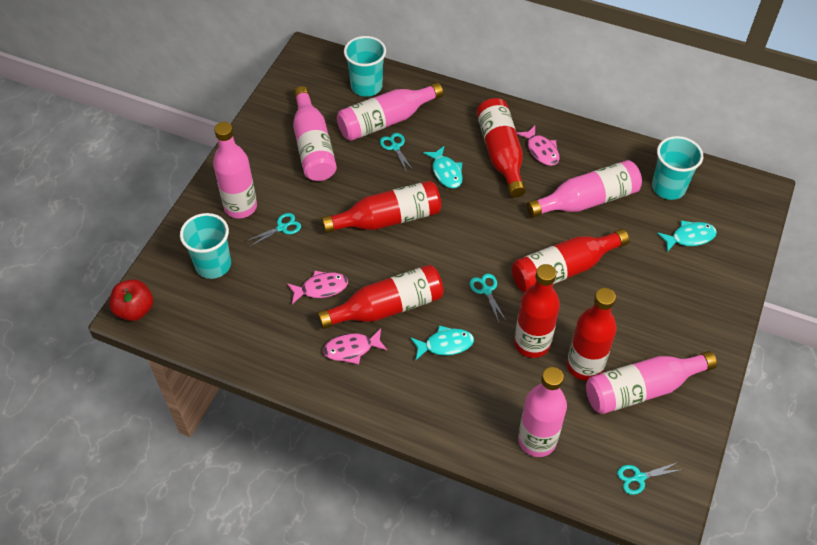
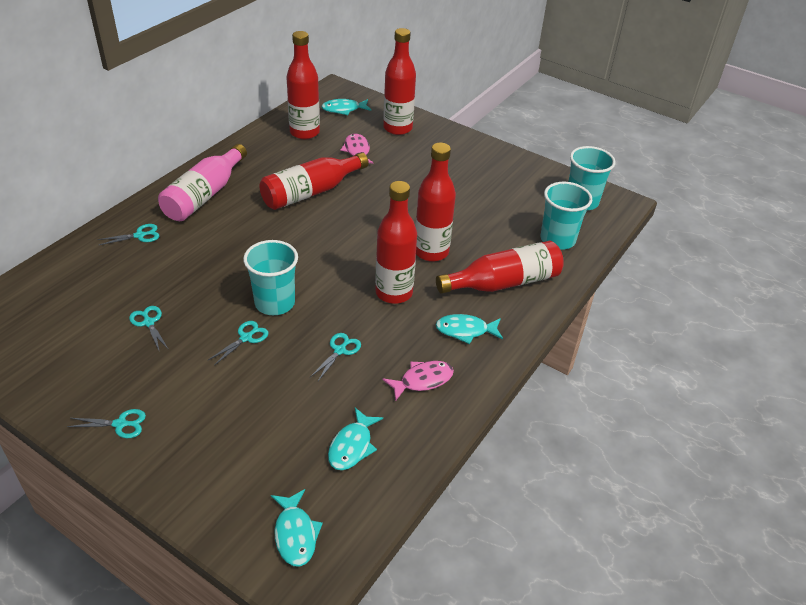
pink bottle: 6 -> 1
pink fish: 3 -> 2
red apple: 1 -> 0
turquoise fish: 3 -> 4
turquoise scissors: 4 -> 5

